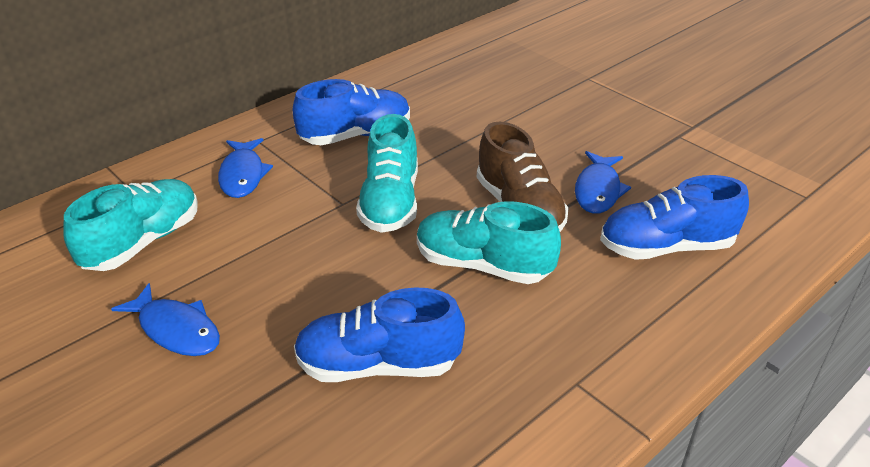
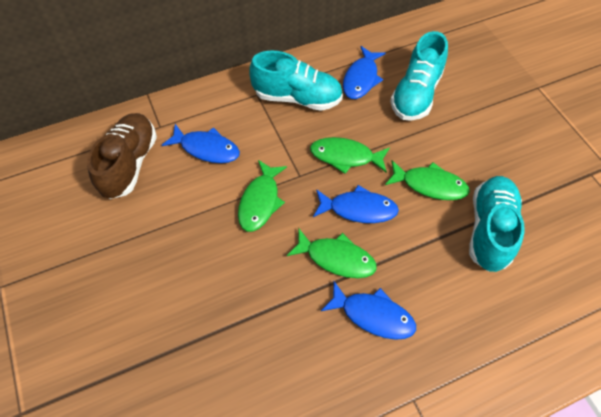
blue fish: 3 -> 4
blue shoe: 3 -> 0
green fish: 0 -> 4

